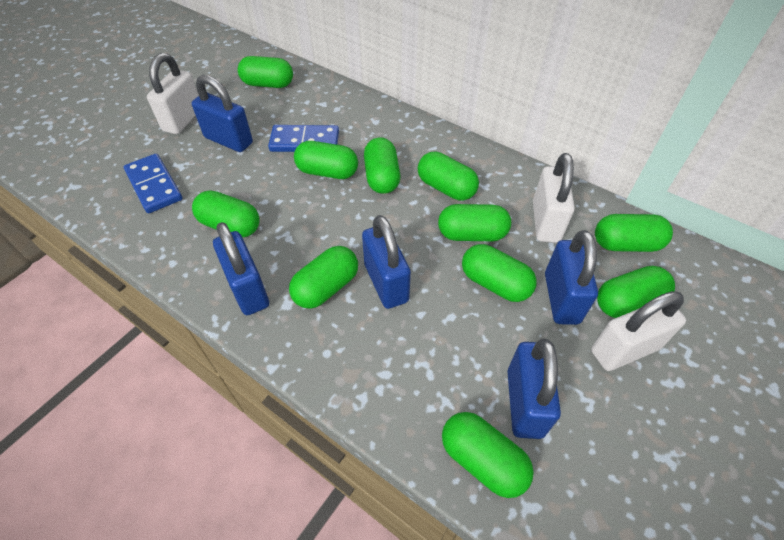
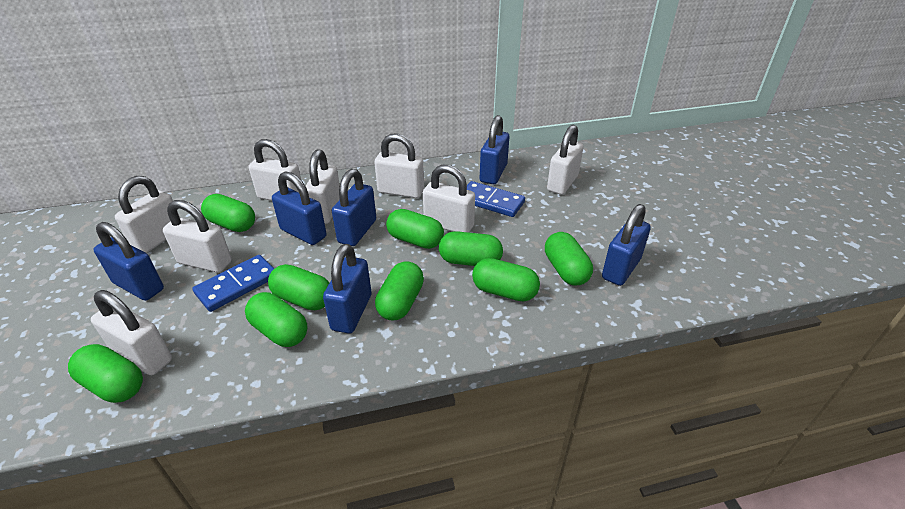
blue padlock: 5 -> 6
green capsule: 11 -> 9
white padlock: 3 -> 8

